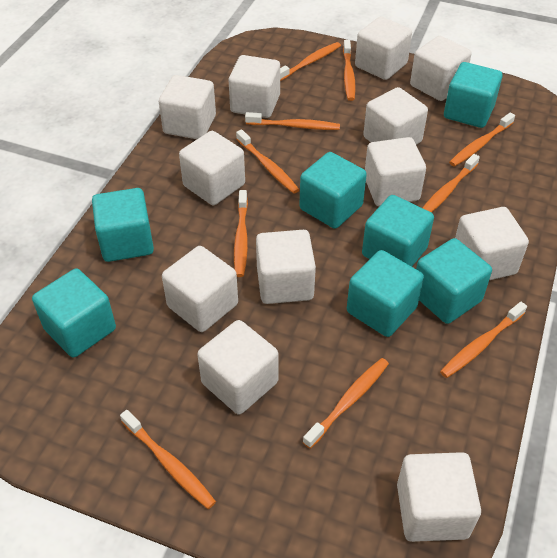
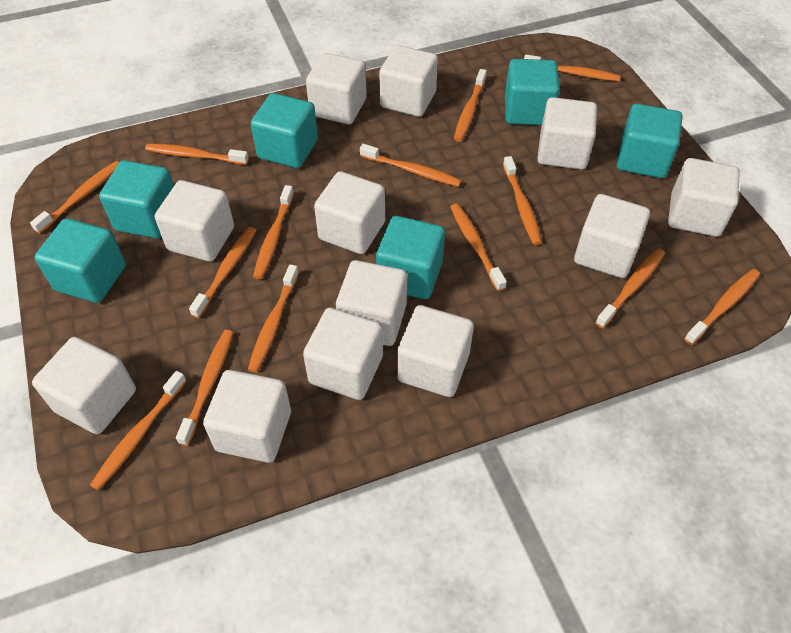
orange toothbrush: 10 -> 14
turquoise cube: 7 -> 6

